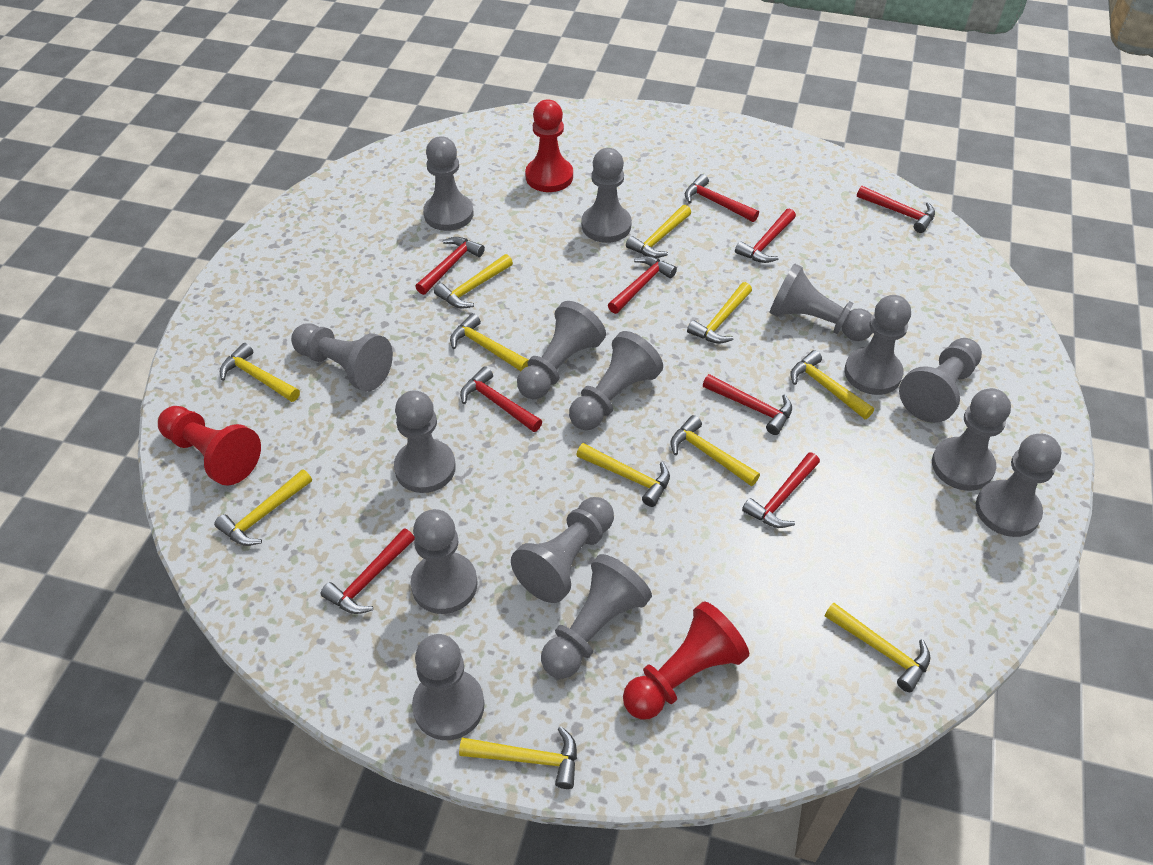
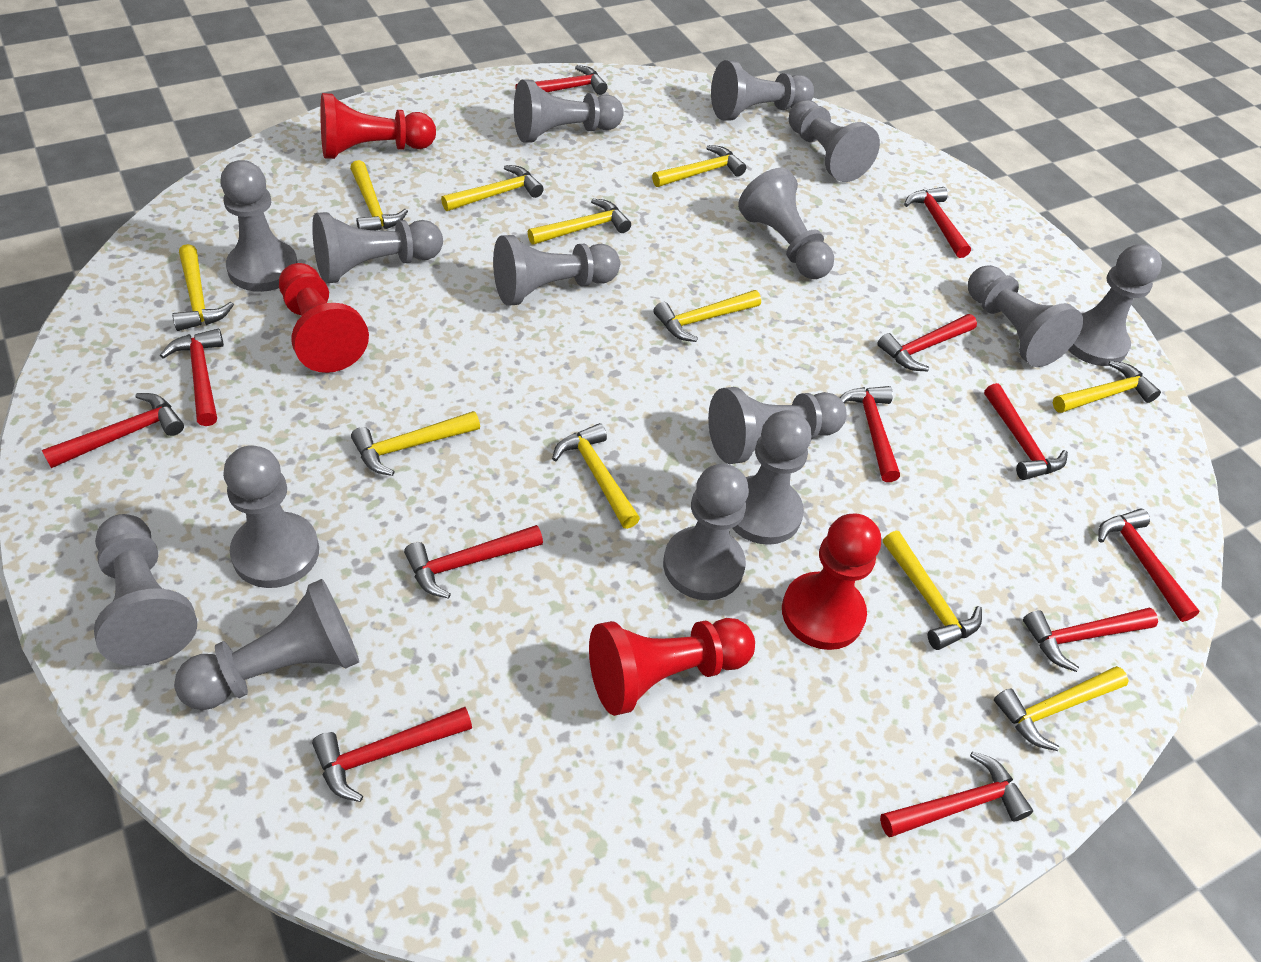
red hammer: 9 -> 12
red pawn: 3 -> 4

